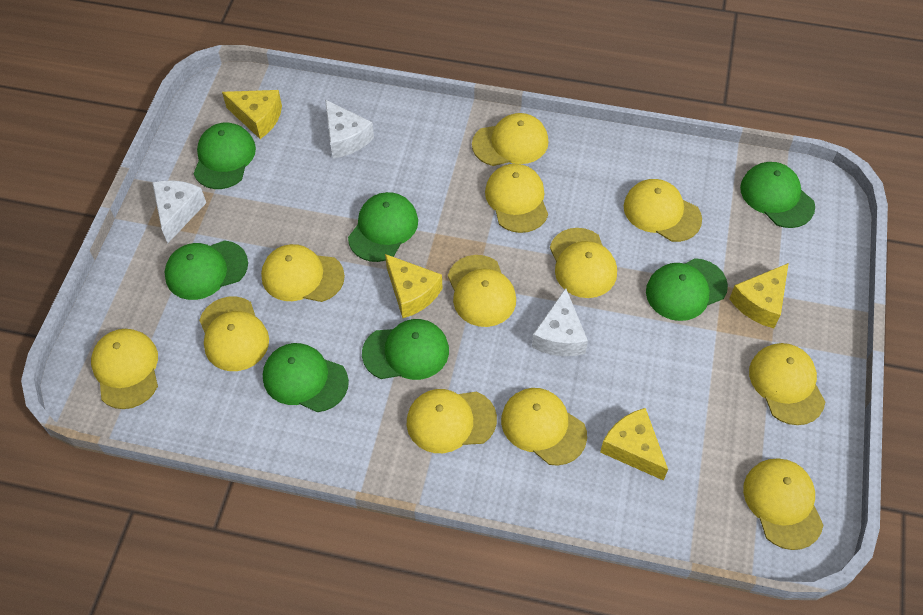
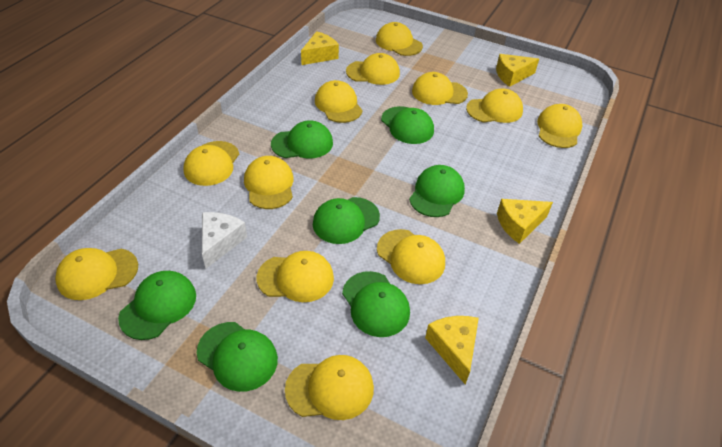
white cheese: 3 -> 1

